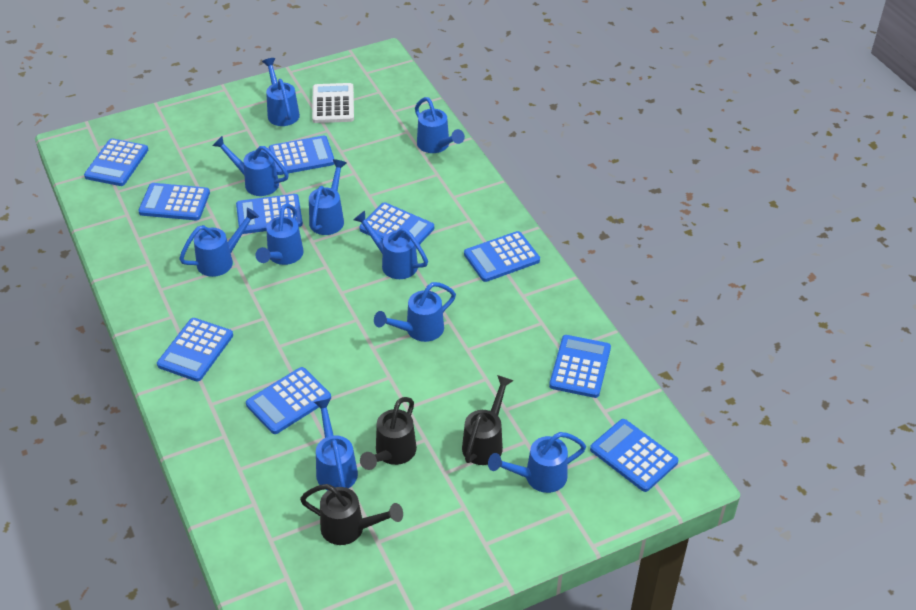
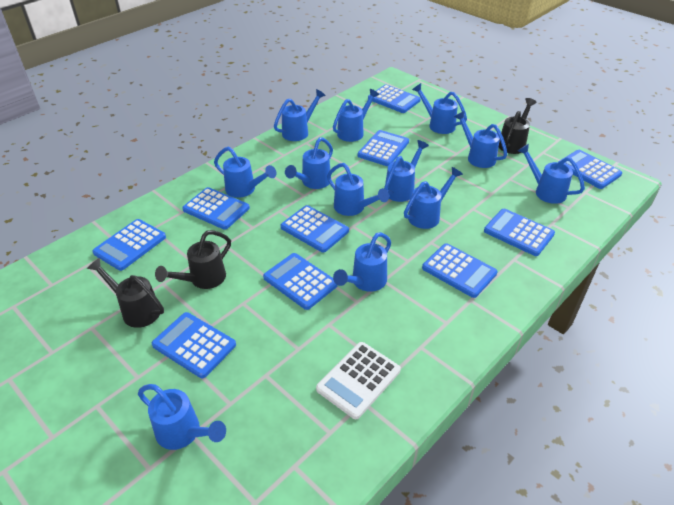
blue watering can: 10 -> 12

